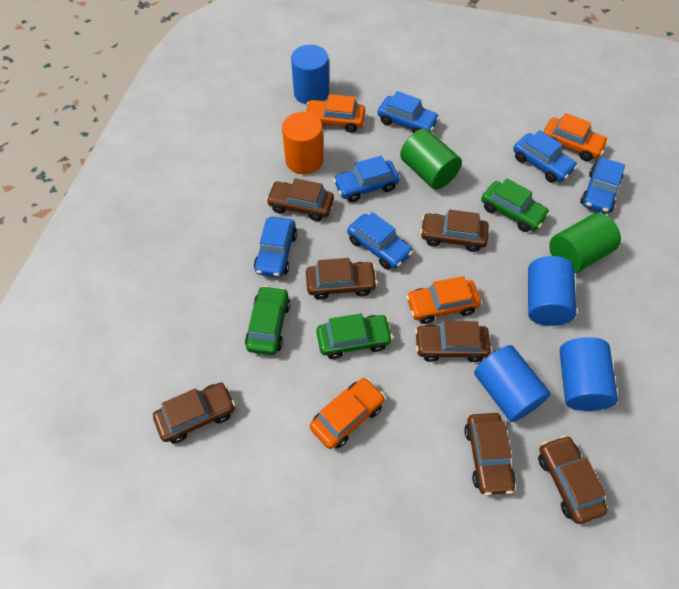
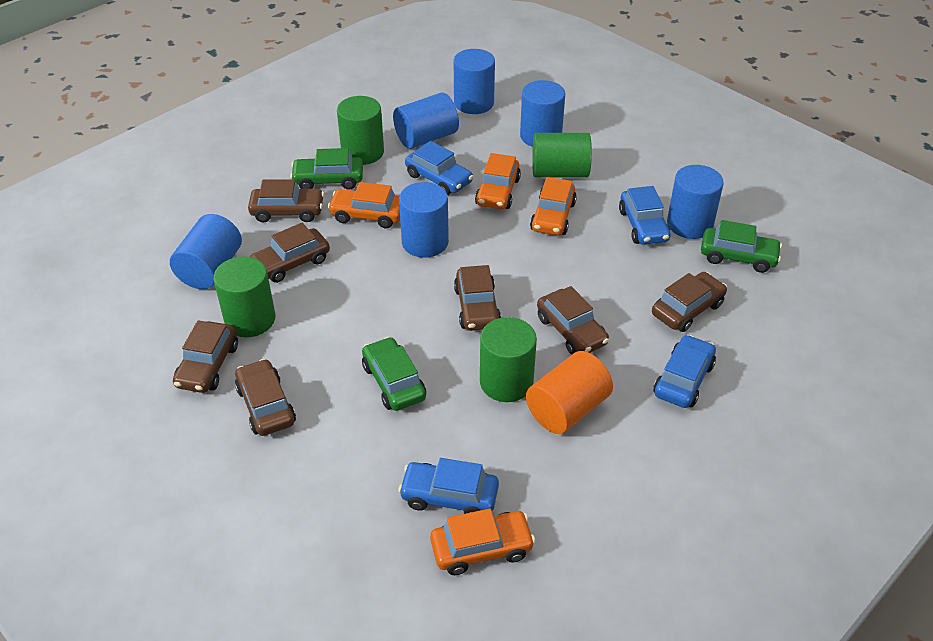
blue car: 6 -> 4
blue cylinder: 4 -> 6
green cylinder: 2 -> 4

